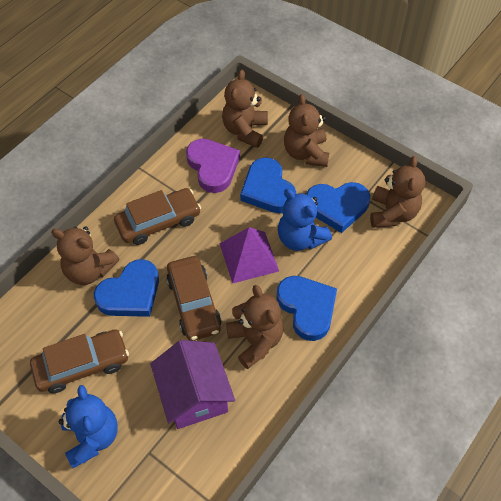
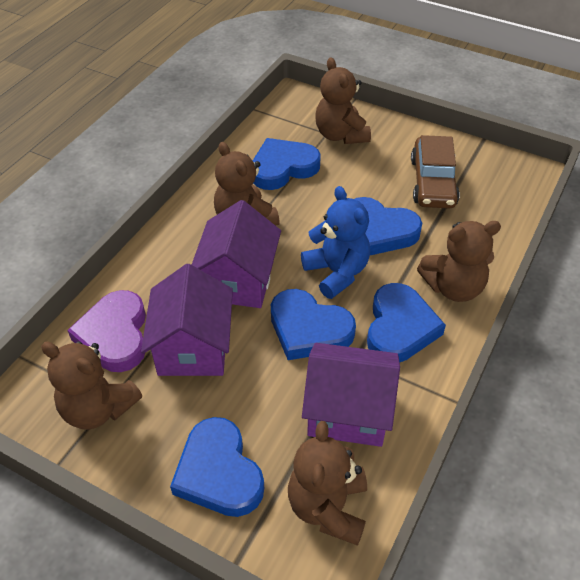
blue heart: 4 -> 5
blue teddy bear: 2 -> 1
brown car: 3 -> 1
purple house: 1 -> 3
purple pyramid: 1 -> 0

